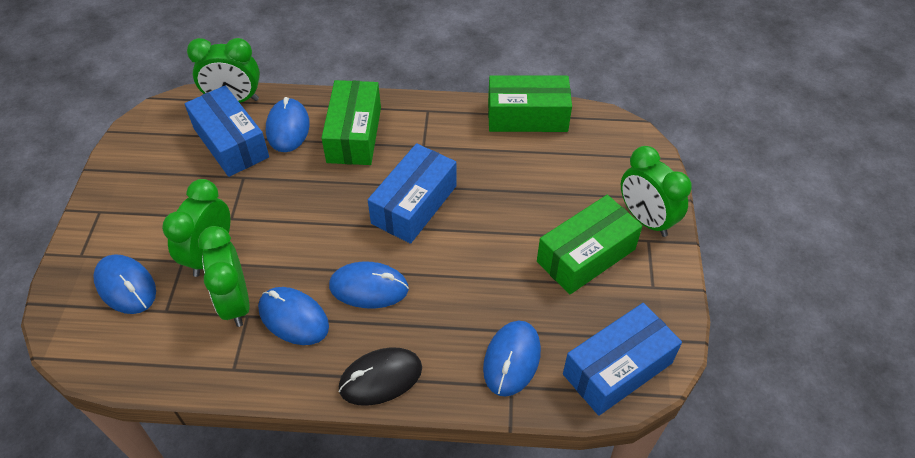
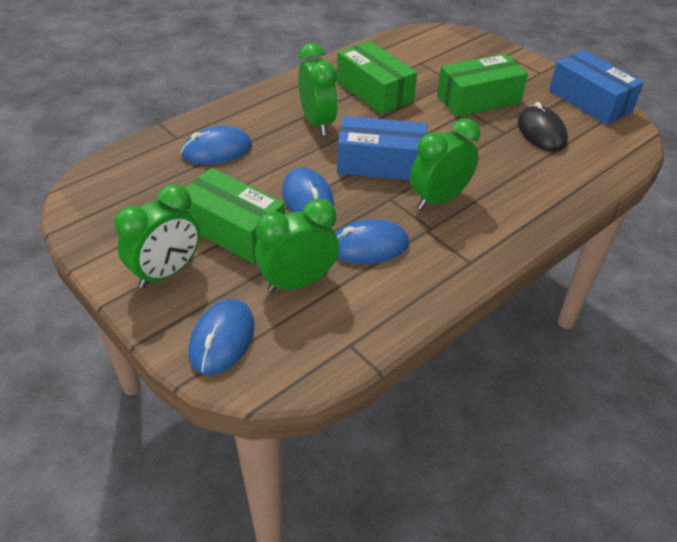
blue box: 3 -> 2
blue mouse: 5 -> 4

